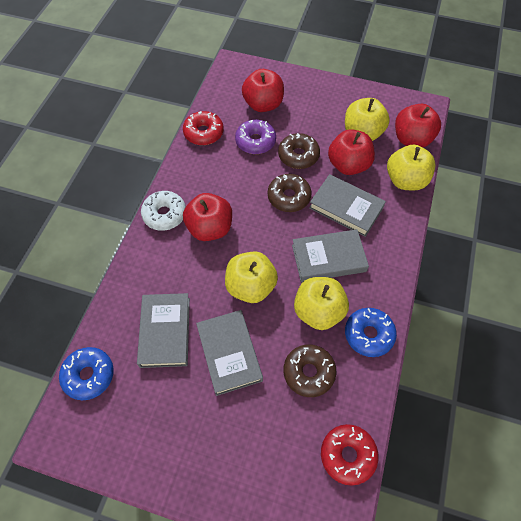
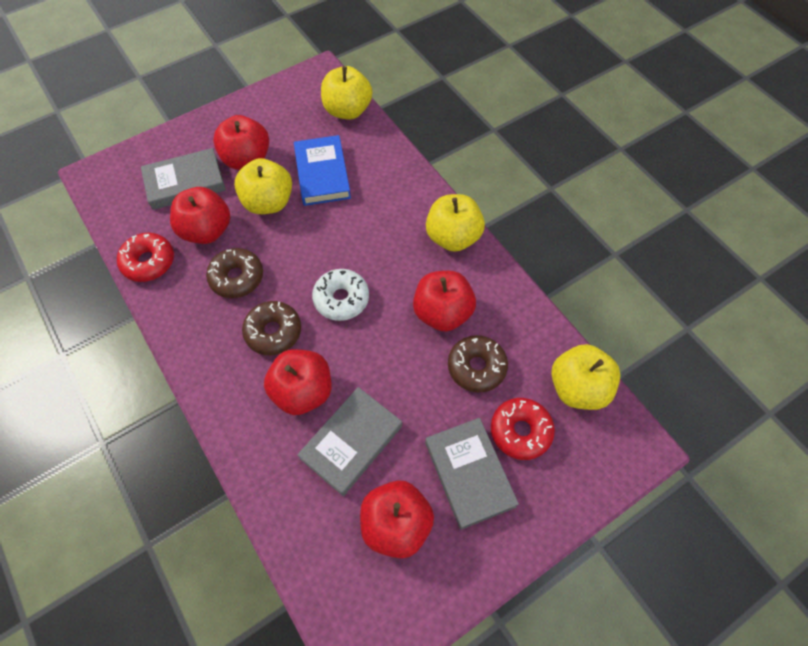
blue book: 0 -> 1
blue donut: 2 -> 0
grey book: 4 -> 3
purple donut: 1 -> 0
red apple: 4 -> 5

